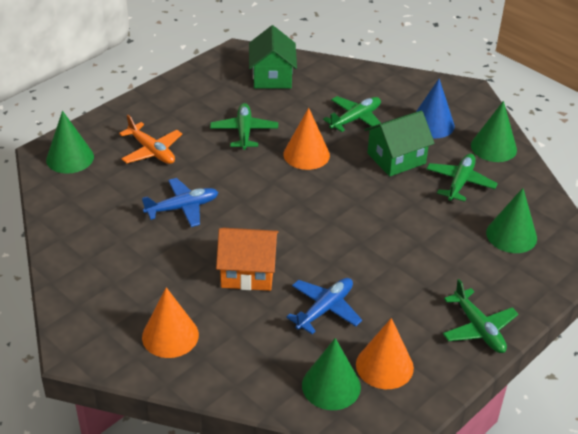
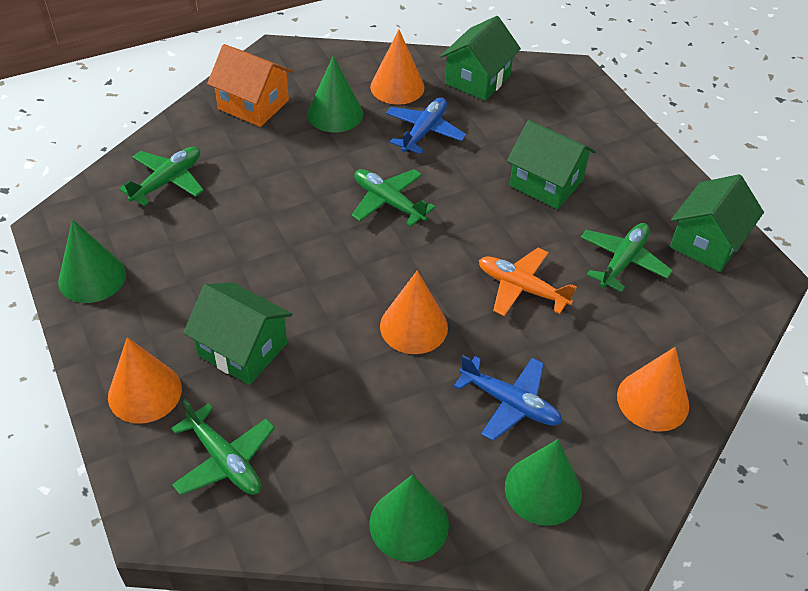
blue cone: 1 -> 0
green house: 2 -> 4
orange cone: 3 -> 4

